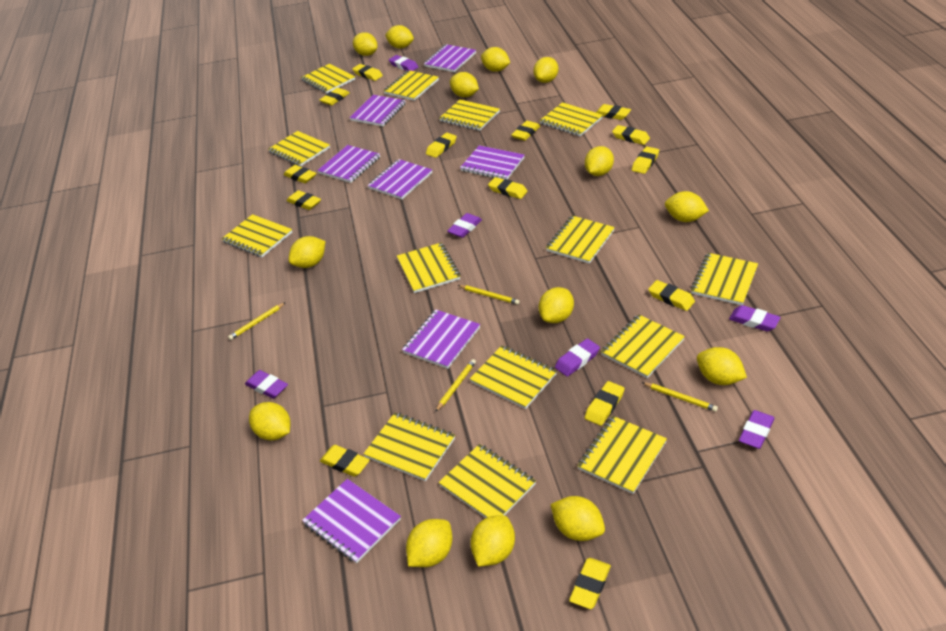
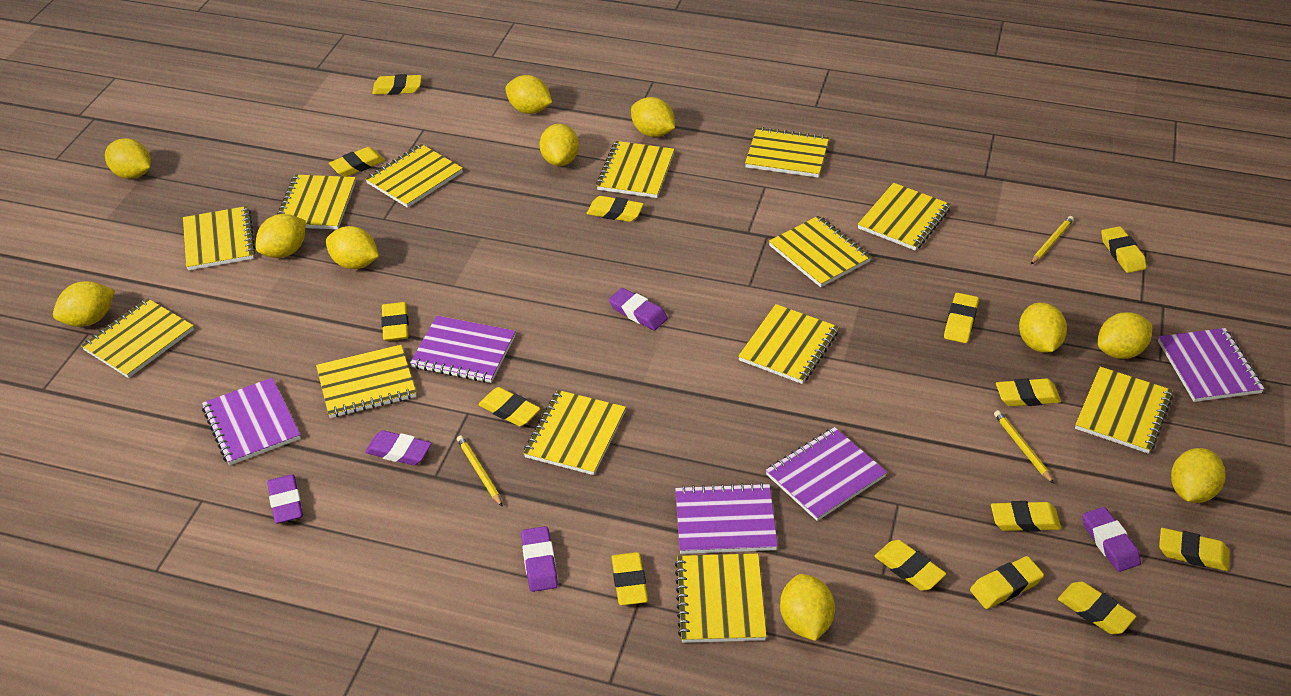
purple eraser: 6 -> 5
purple notebook: 7 -> 5
yellow lemon: 14 -> 11
yellow notebook: 14 -> 13
yellow pencil: 4 -> 3

